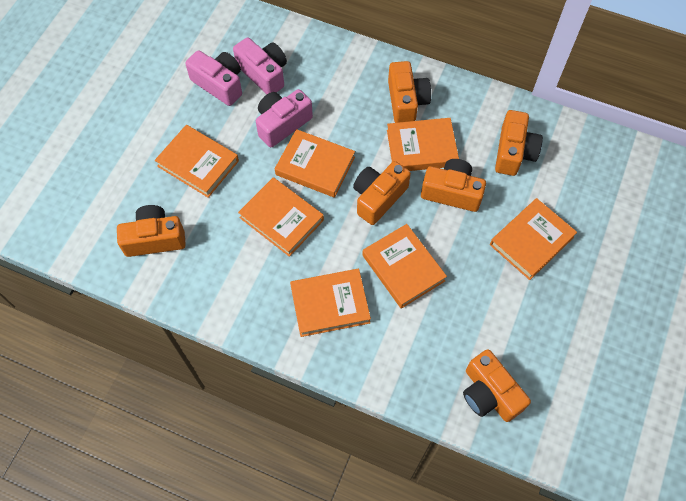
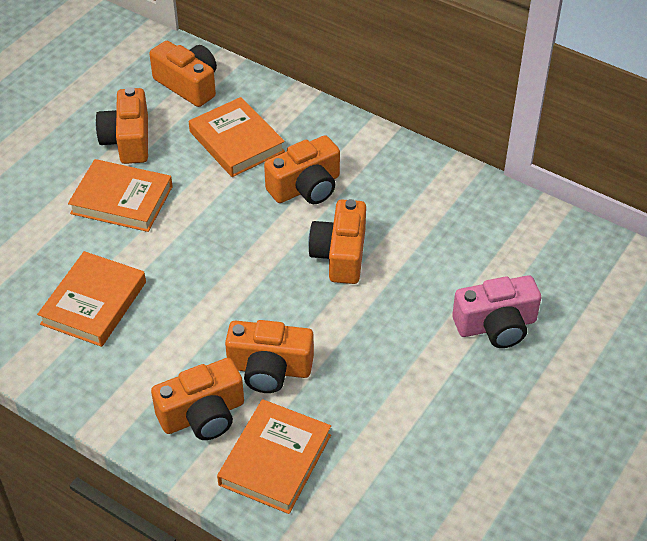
orange book: 7 -> 4
pink camera: 3 -> 1

